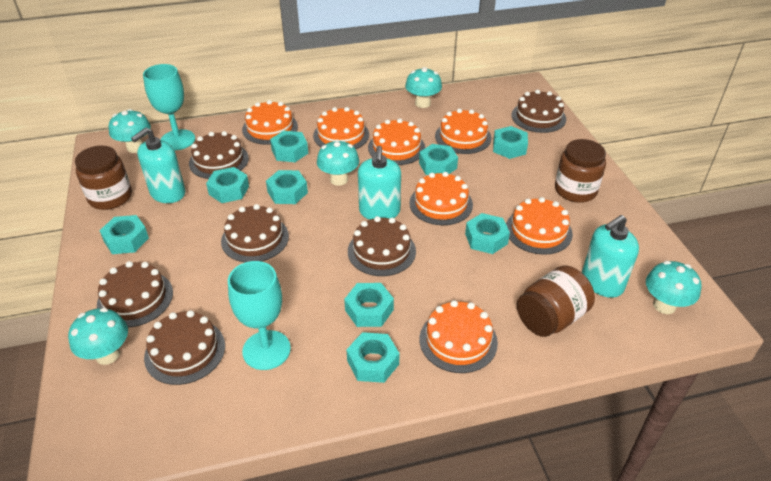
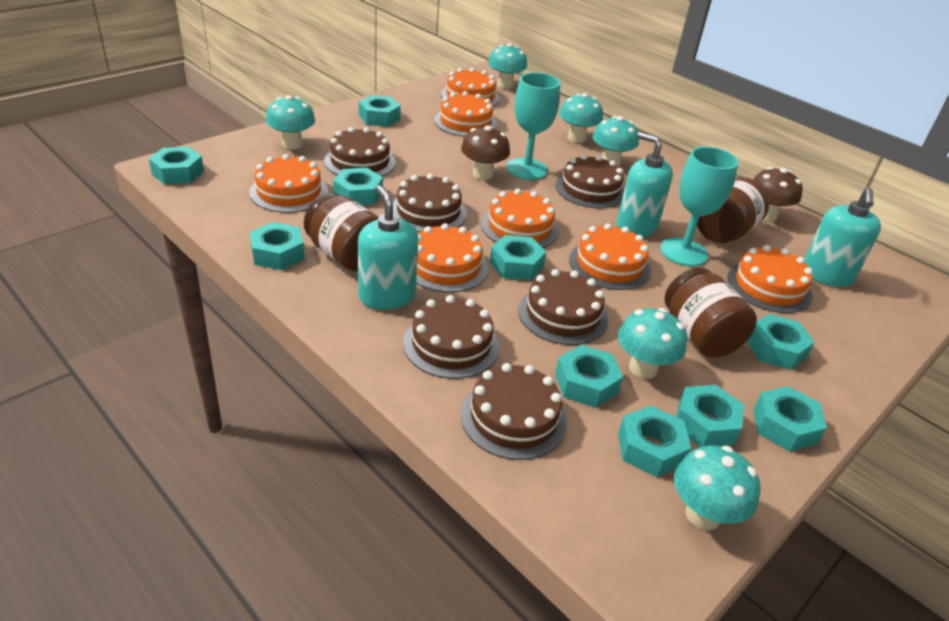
brown mushroom: 0 -> 2
turquoise mushroom: 5 -> 6
turquoise nut: 9 -> 10

